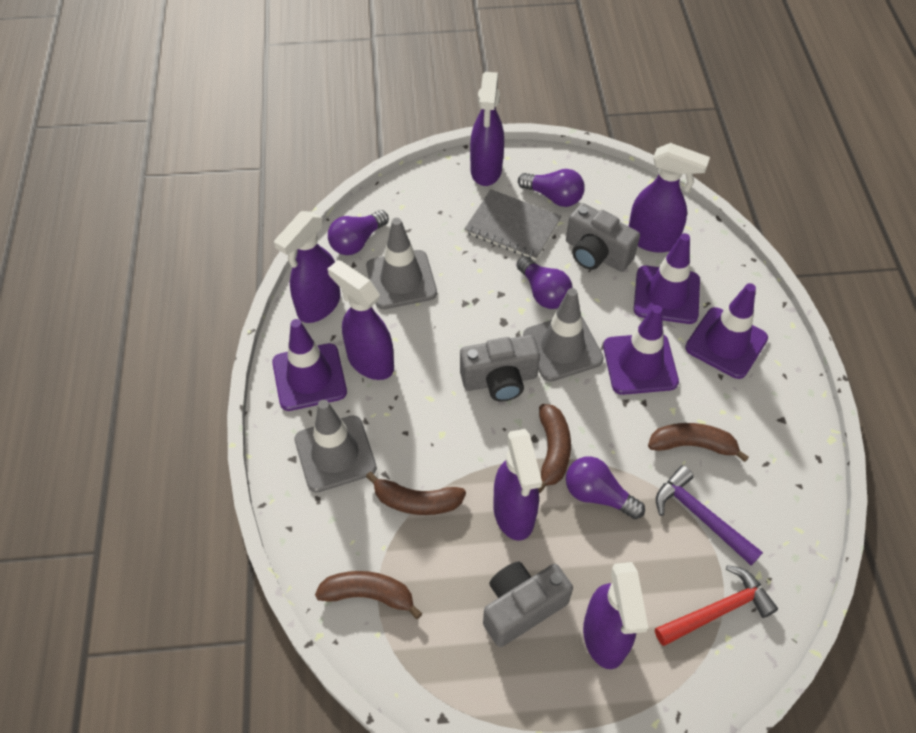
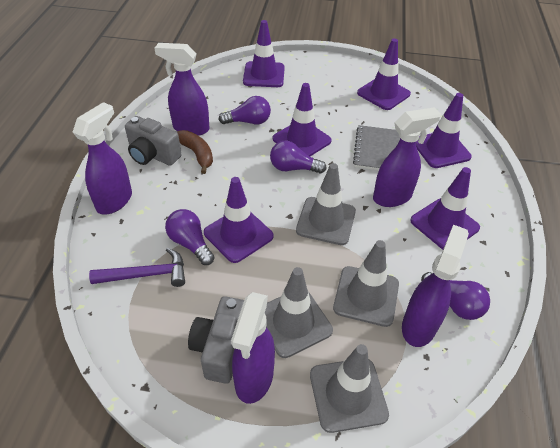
brown banana: 4 -> 1
grey camera: 3 -> 2
grey traffic cone: 3 -> 4
purple spray bottle: 6 -> 5
purple traffic cone: 4 -> 6
red hammer: 1 -> 0

